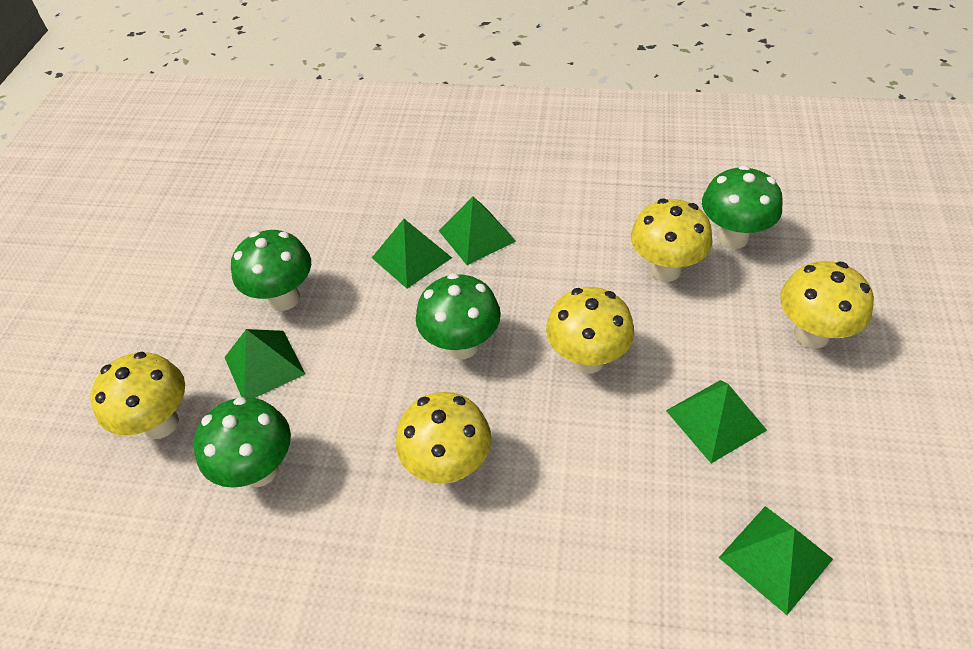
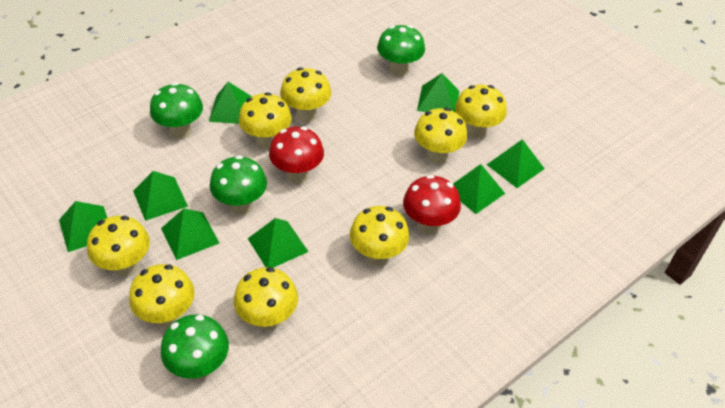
green pyramid: 5 -> 8
red mushroom: 0 -> 2
yellow mushroom: 5 -> 8

